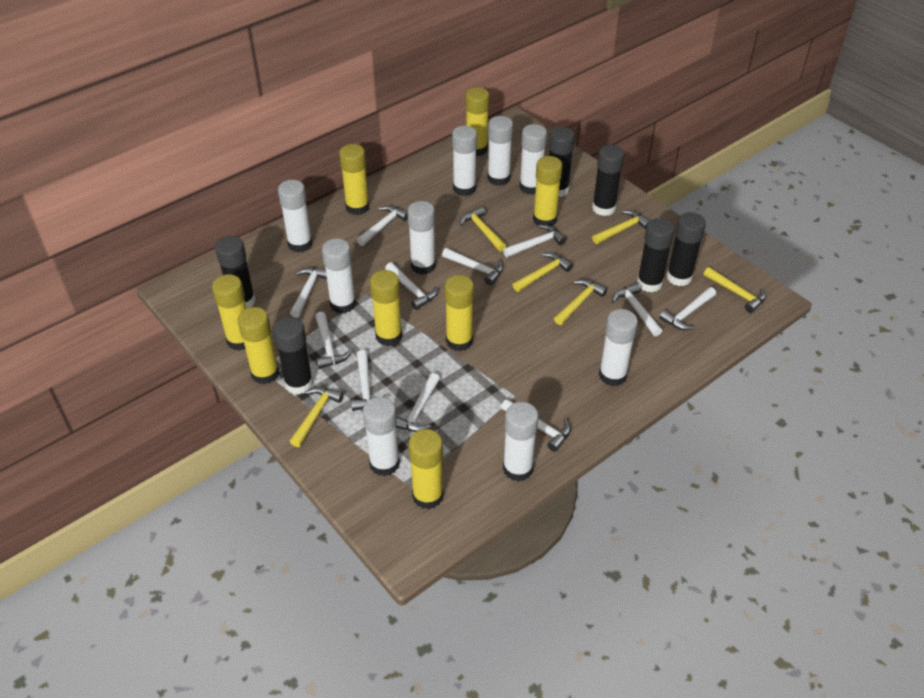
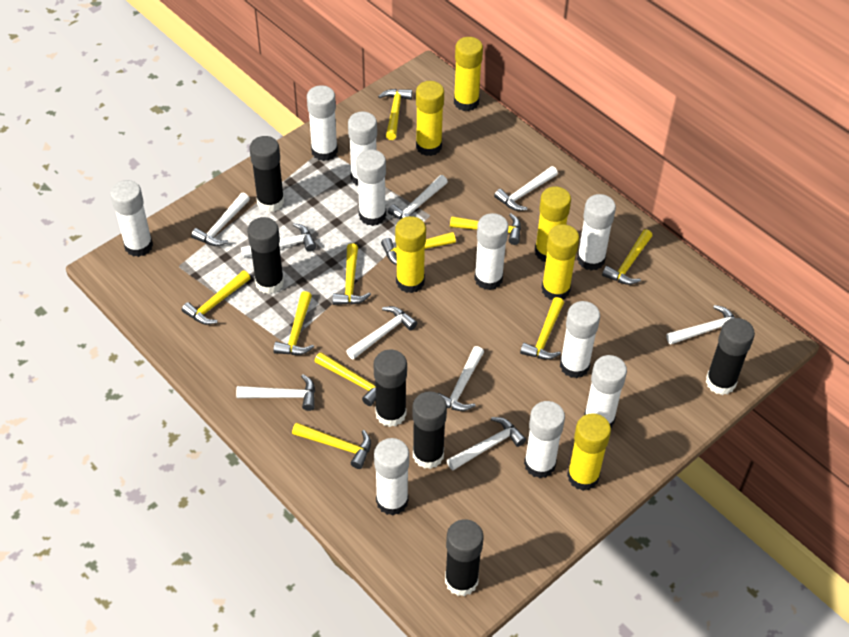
white glue stick: 9 -> 10
white hammer: 11 -> 9
yellow glue stick: 8 -> 6
yellow hammer: 6 -> 10

